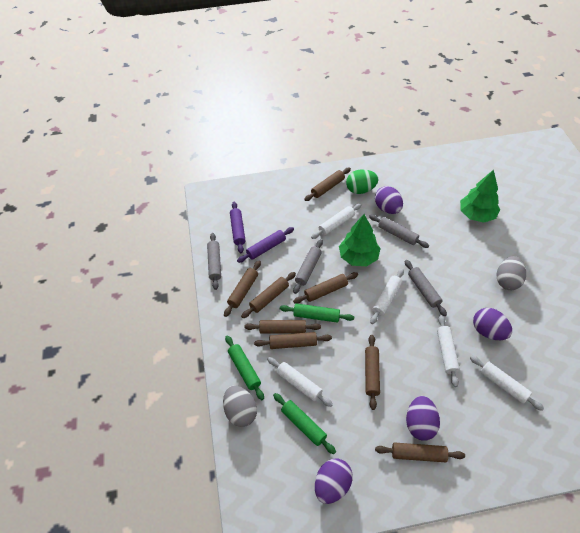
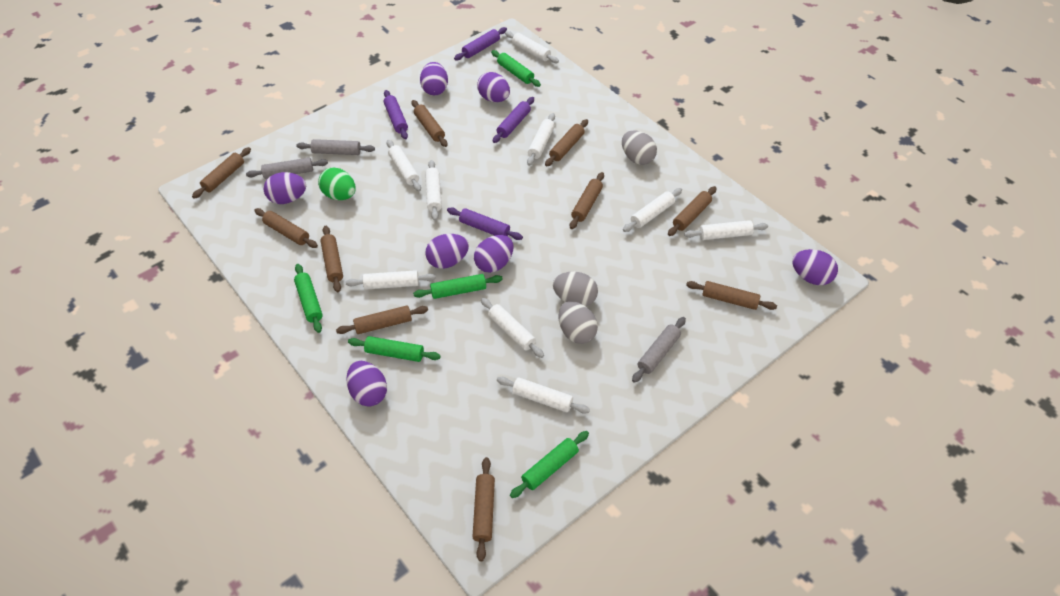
brown rolling pin: 8 -> 10
green rolling pin: 3 -> 5
green tree: 2 -> 0
grey egg: 2 -> 3
grey rolling pin: 4 -> 3
purple egg: 4 -> 7
purple rolling pin: 2 -> 4
white rolling pin: 5 -> 9

